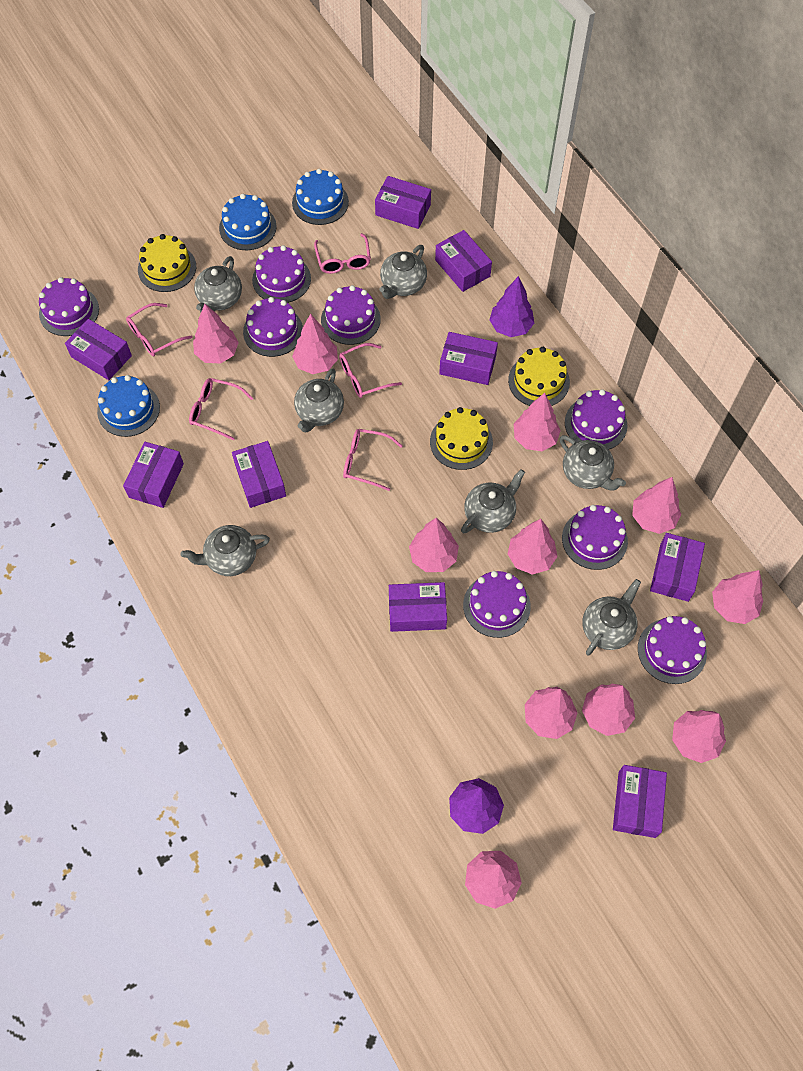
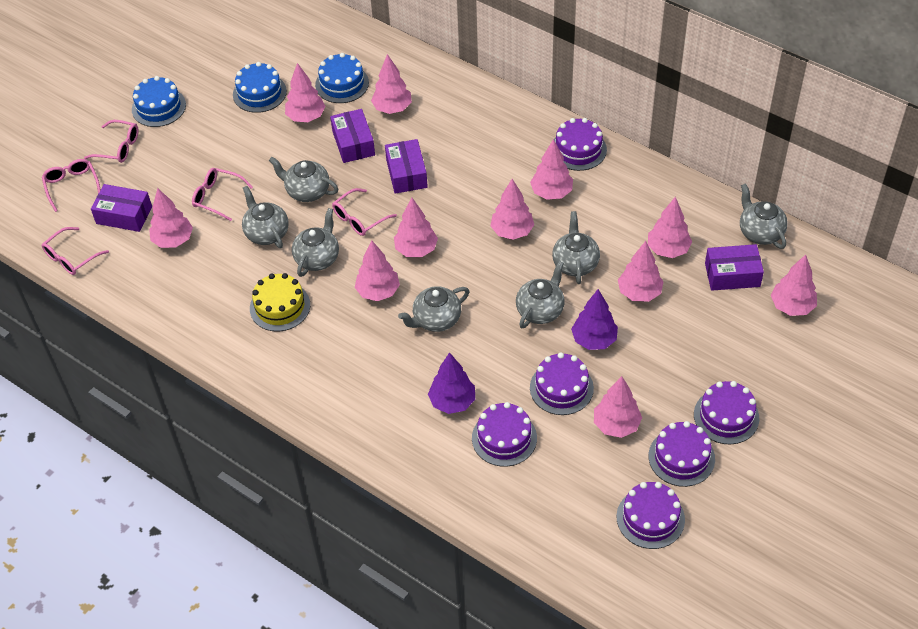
purple box: 9 -> 4
purple cake: 8 -> 6
yellow cake: 3 -> 1

